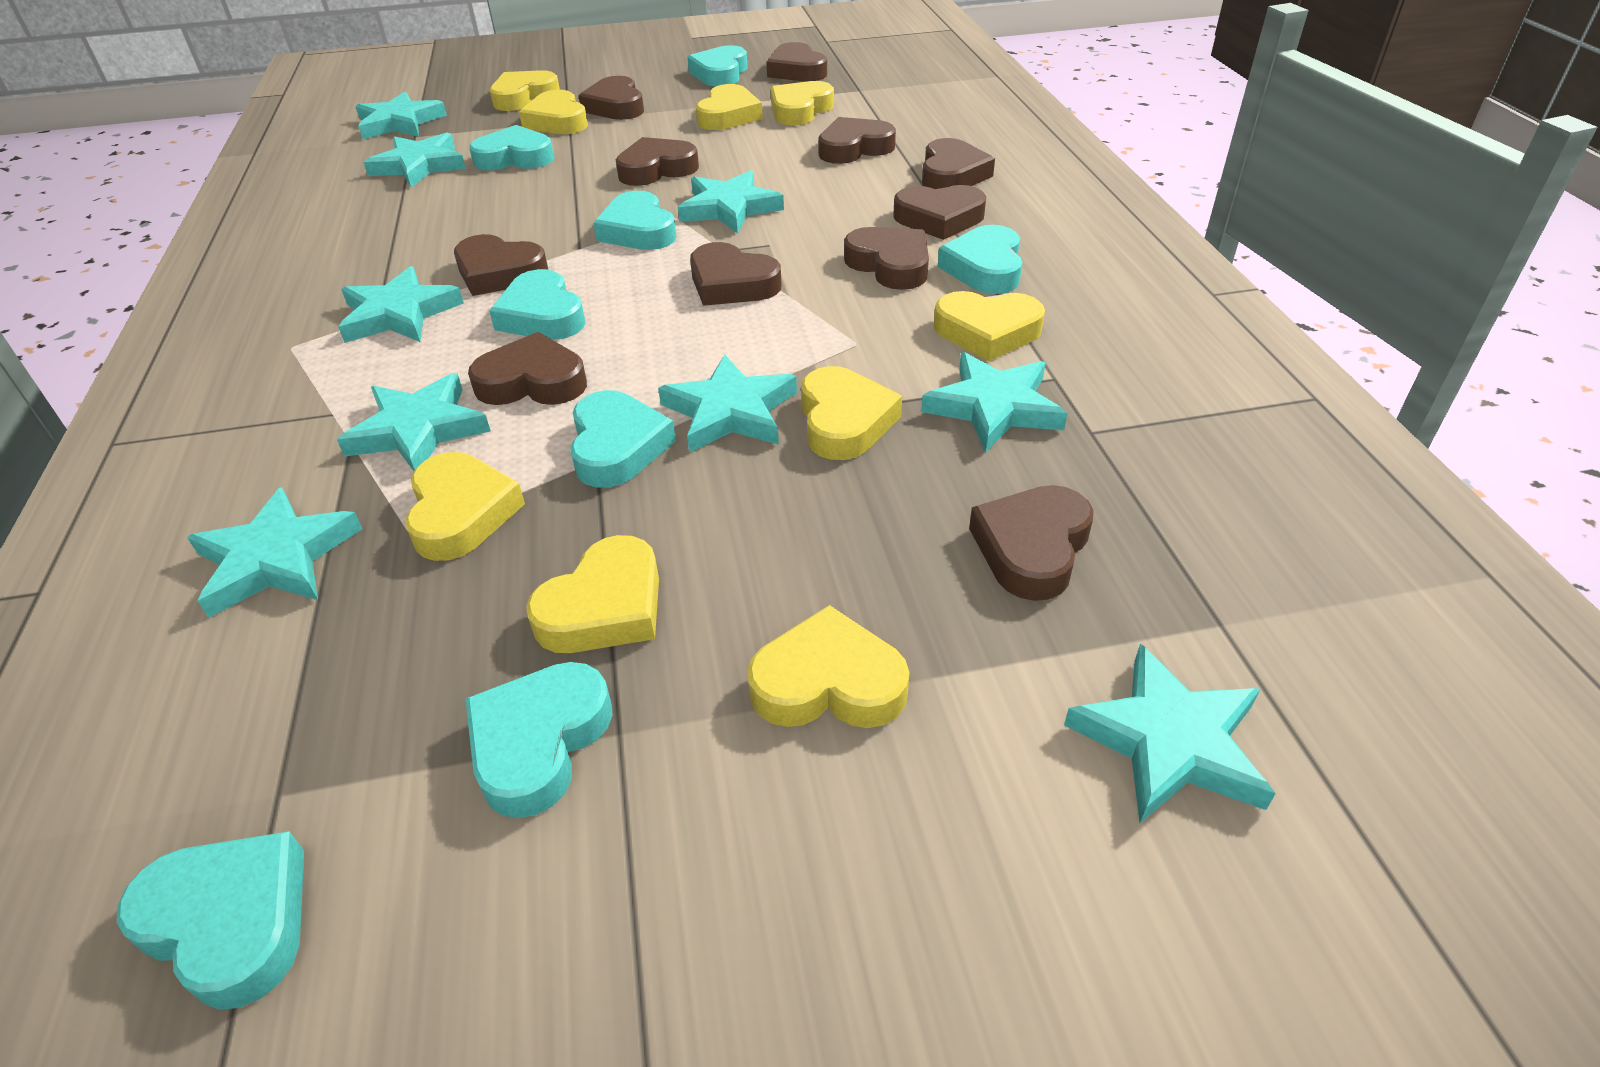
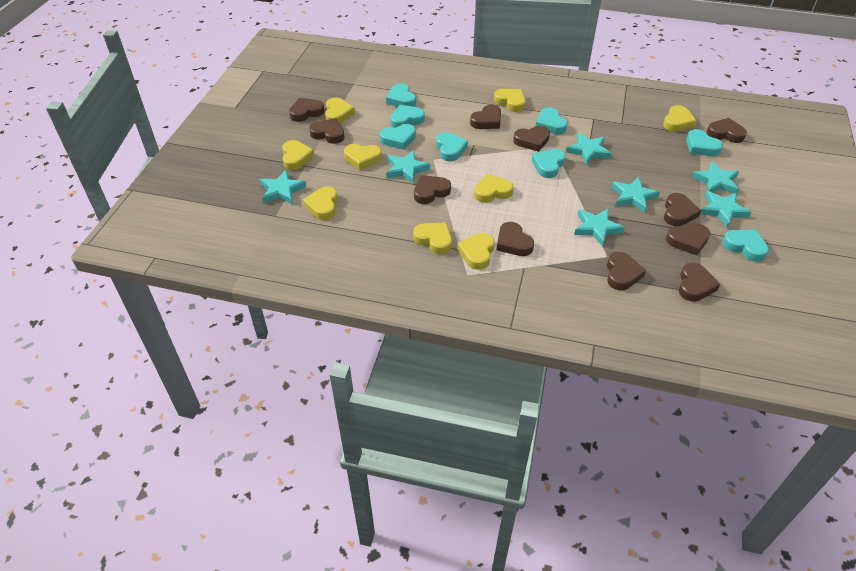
turquoise star: 9 -> 7

